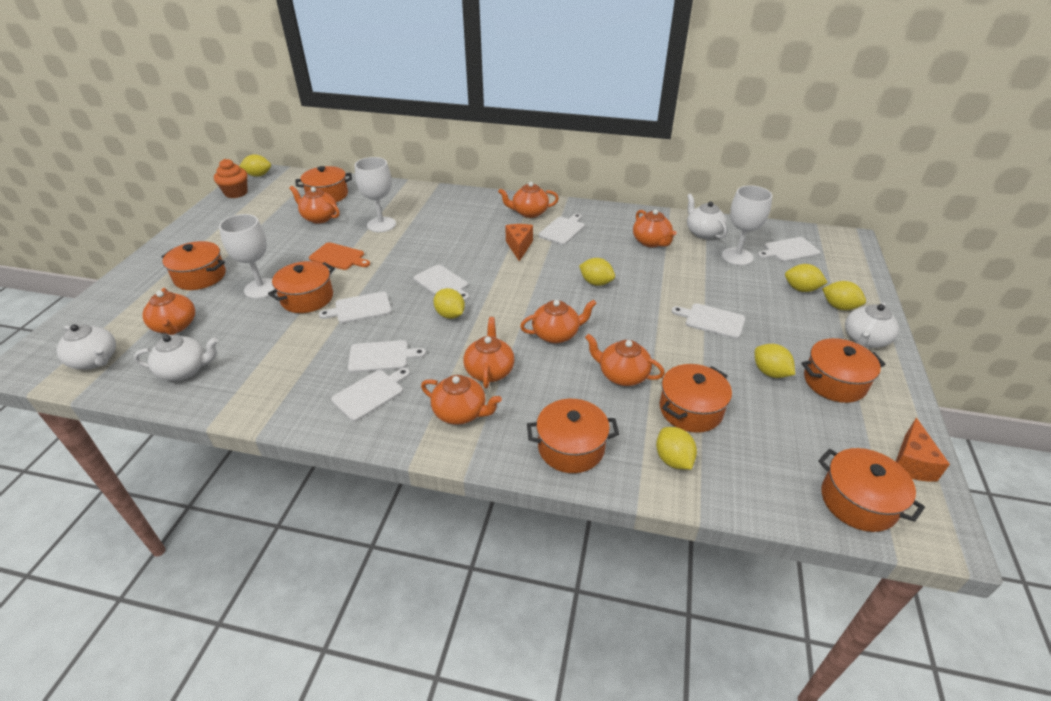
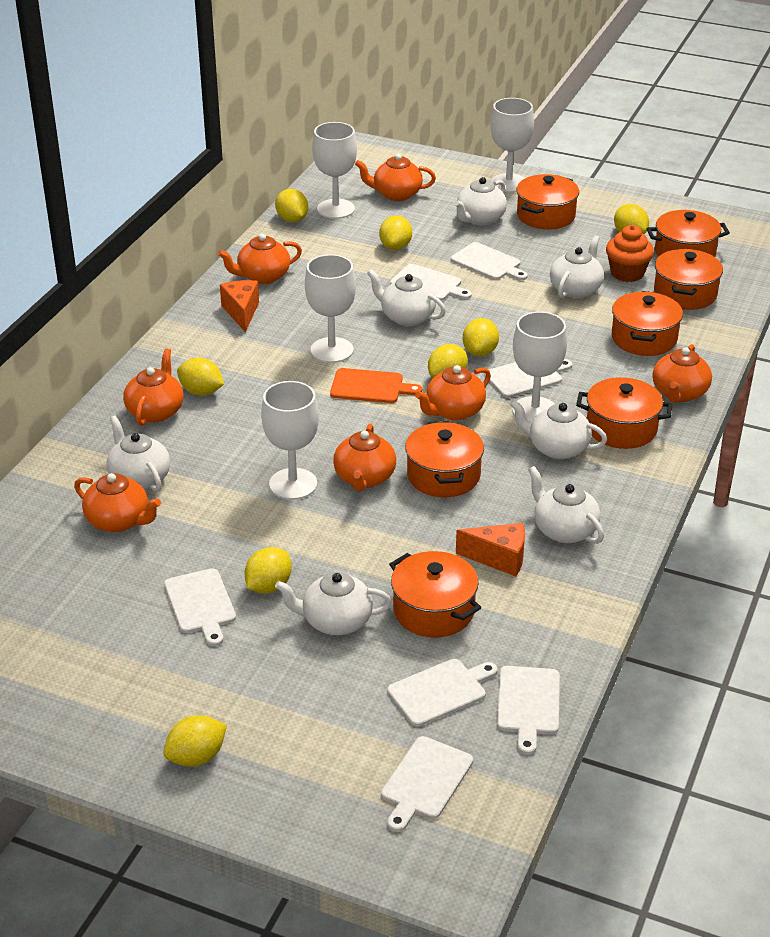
orange teapot: 8 -> 7
white goblet: 3 -> 5
white teapot: 4 -> 7
yellow lemon: 7 -> 8

